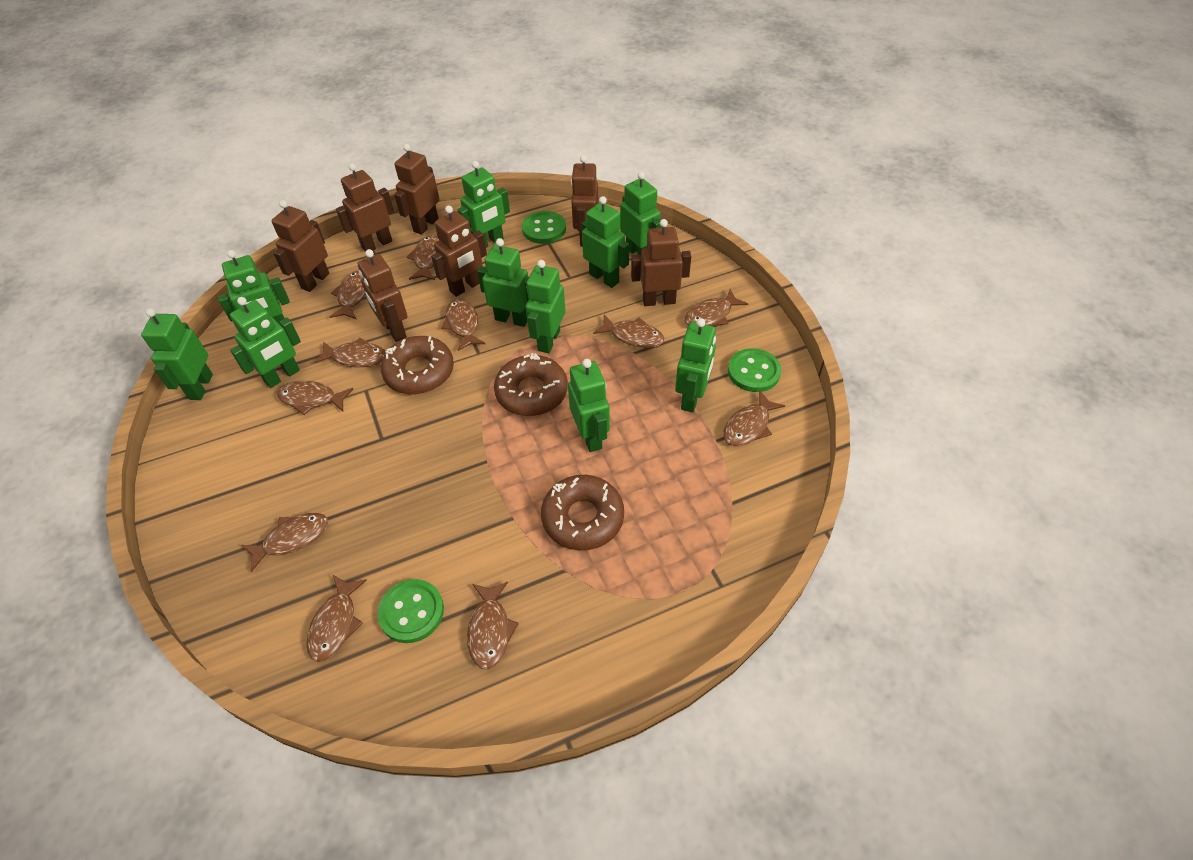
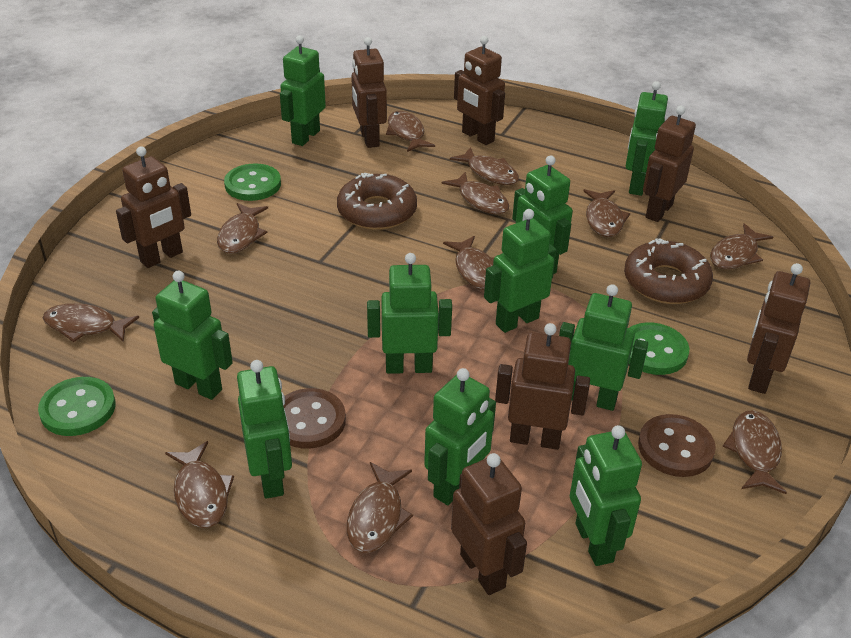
brown button: 0 -> 2
brown donut: 3 -> 2

